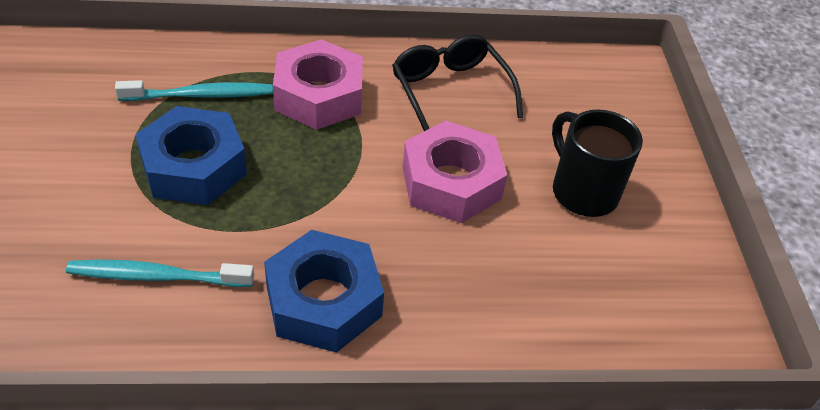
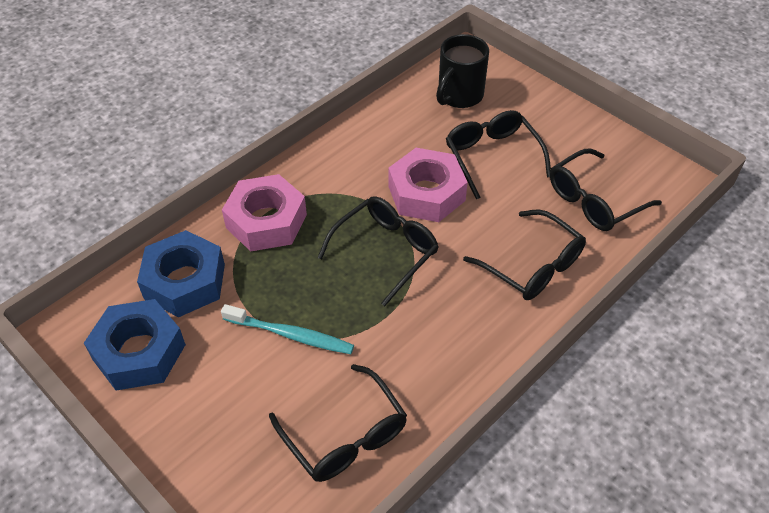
black glasses: 1 -> 5
turquoise toothbrush: 2 -> 1

